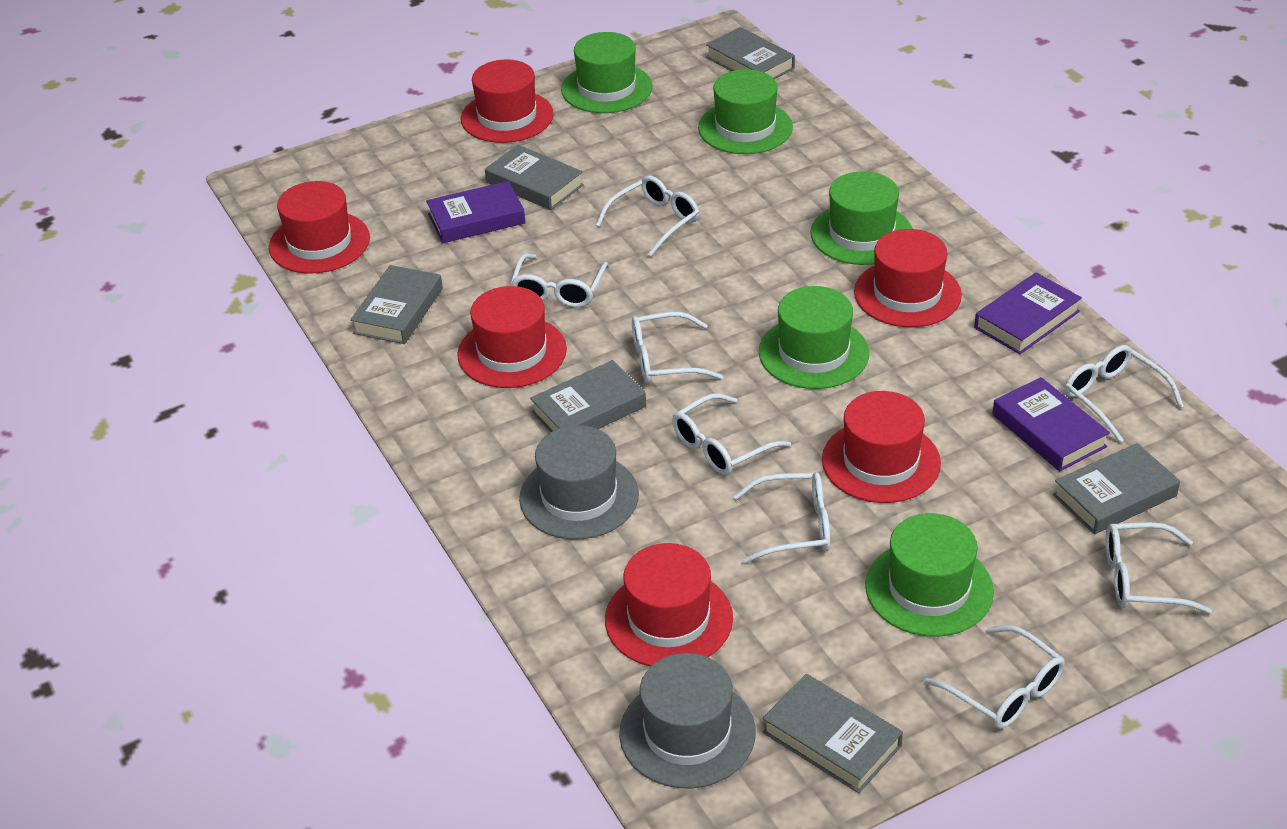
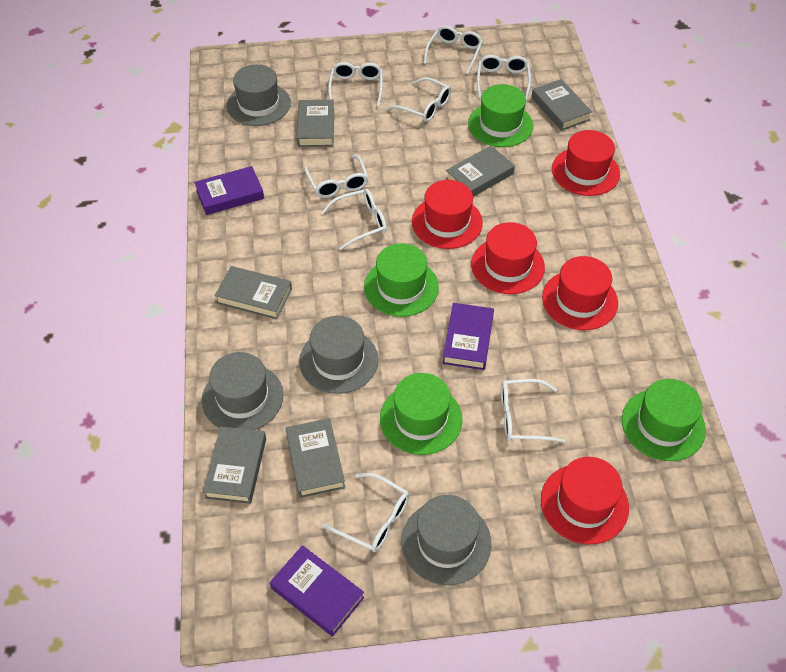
green hat: 5 -> 4
grey hat: 2 -> 4
red hat: 6 -> 5

